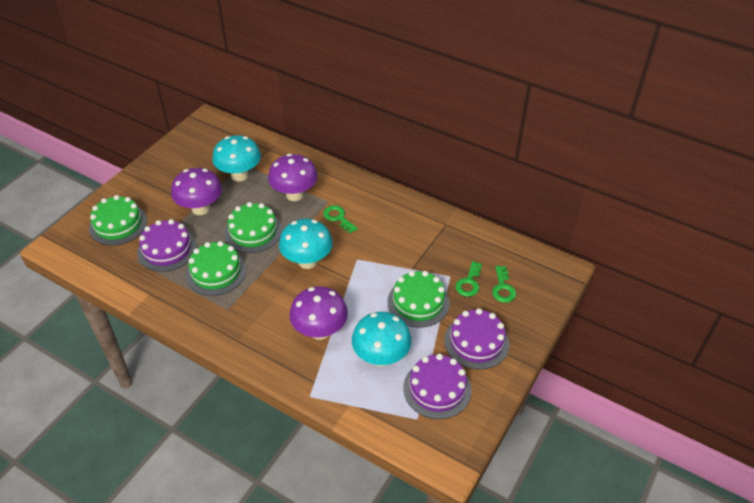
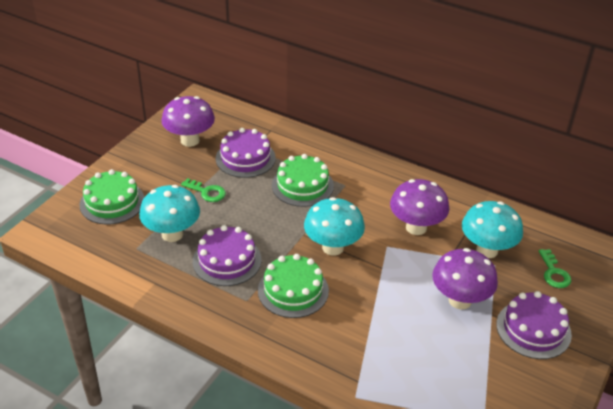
green cake: 4 -> 3
green key: 3 -> 2

